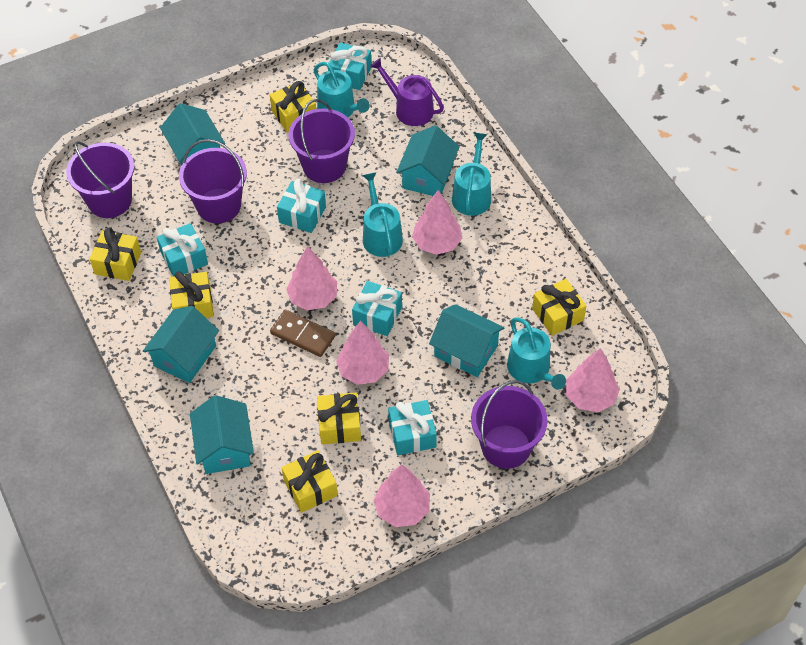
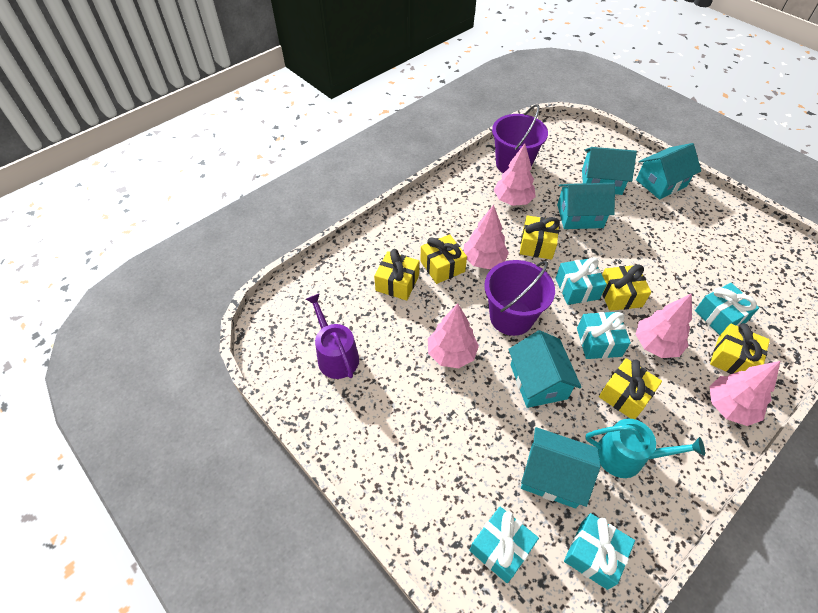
brown domino: 1 -> 0
purple bucket: 4 -> 2
turquoise watering can: 4 -> 1

